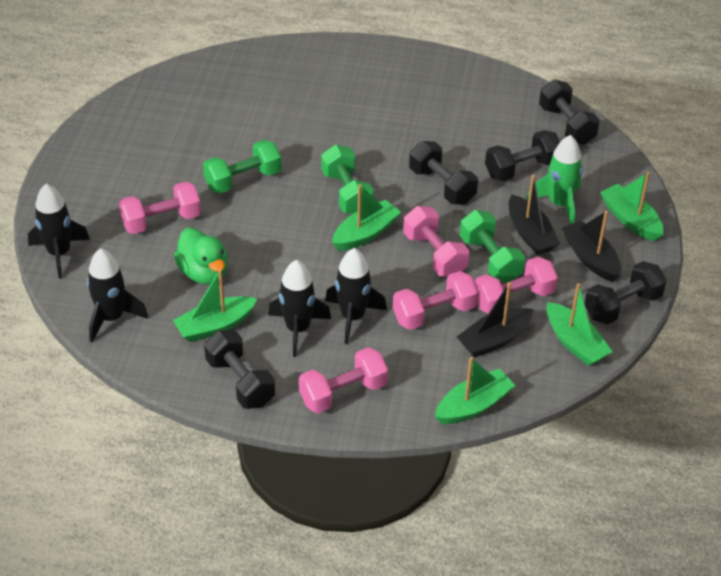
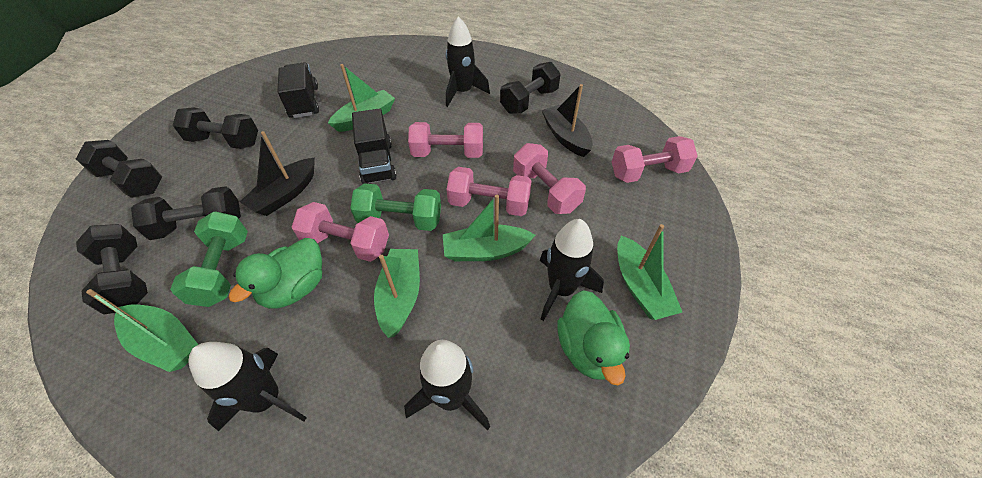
black boat: 3 -> 2
black truck: 0 -> 2
green duck: 1 -> 2
green dumbbell: 3 -> 2
green rocket: 1 -> 0

